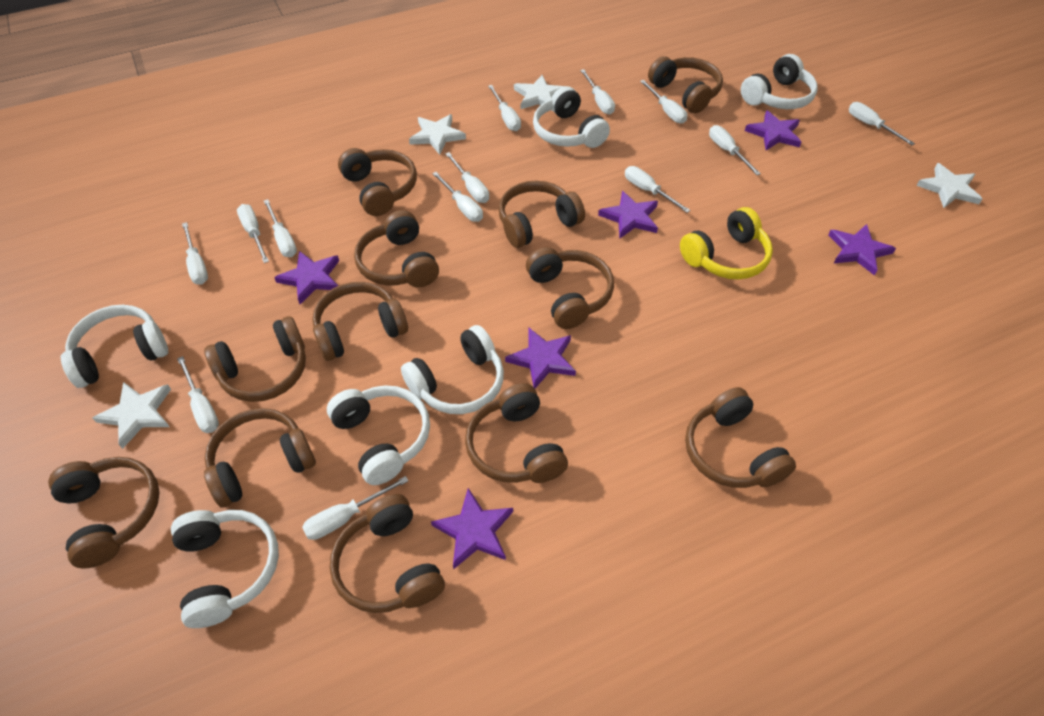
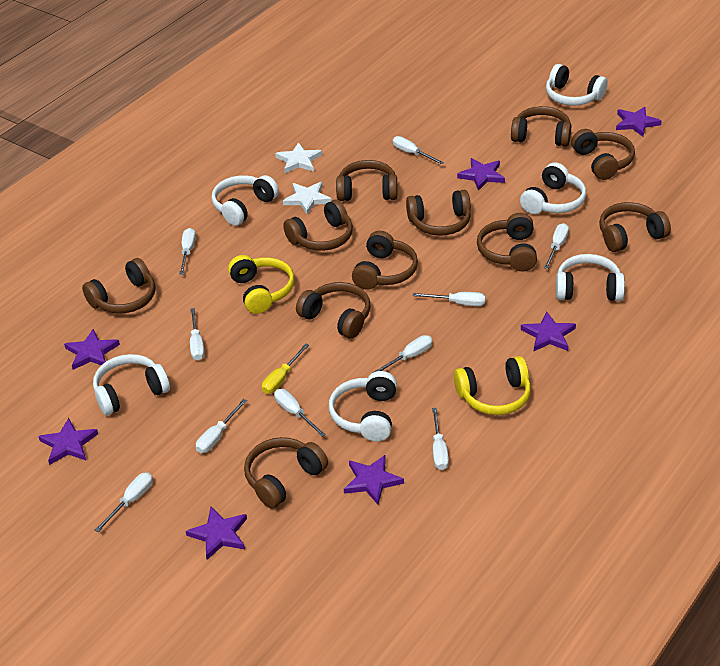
brown headphones: 12 -> 11
purple star: 6 -> 7
white screwdriver: 13 -> 10
white star: 4 -> 2
yellow headphones: 1 -> 2
yellow screwdriver: 0 -> 1

